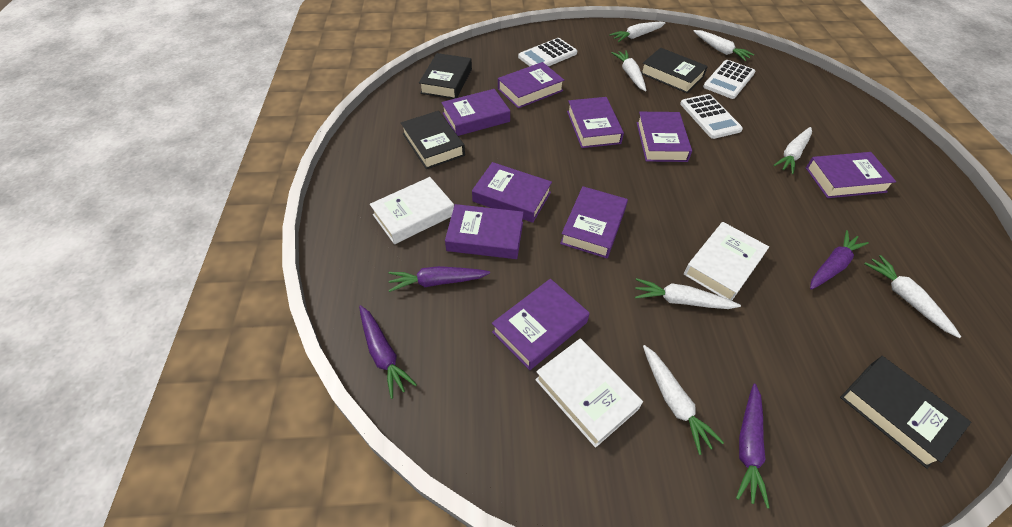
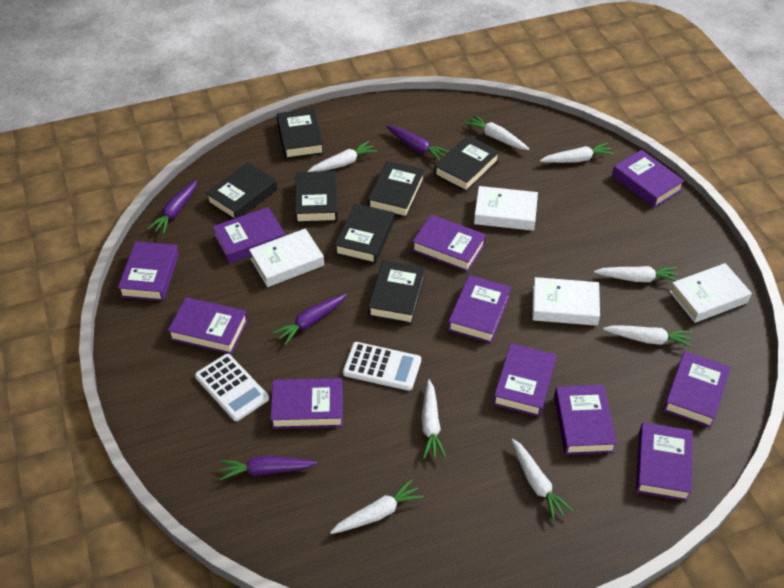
black book: 4 -> 7
purple book: 9 -> 11
white book: 3 -> 4
white calculator: 3 -> 2
white carrot: 7 -> 8

